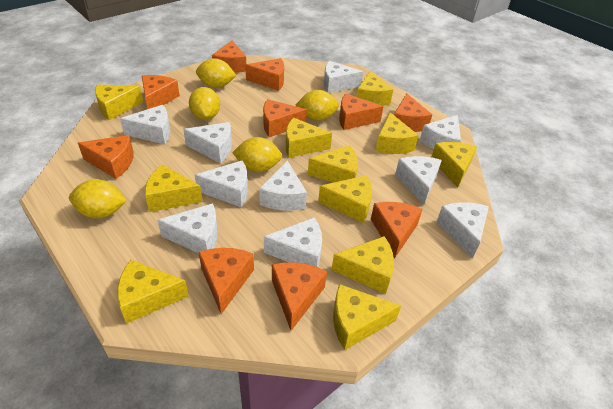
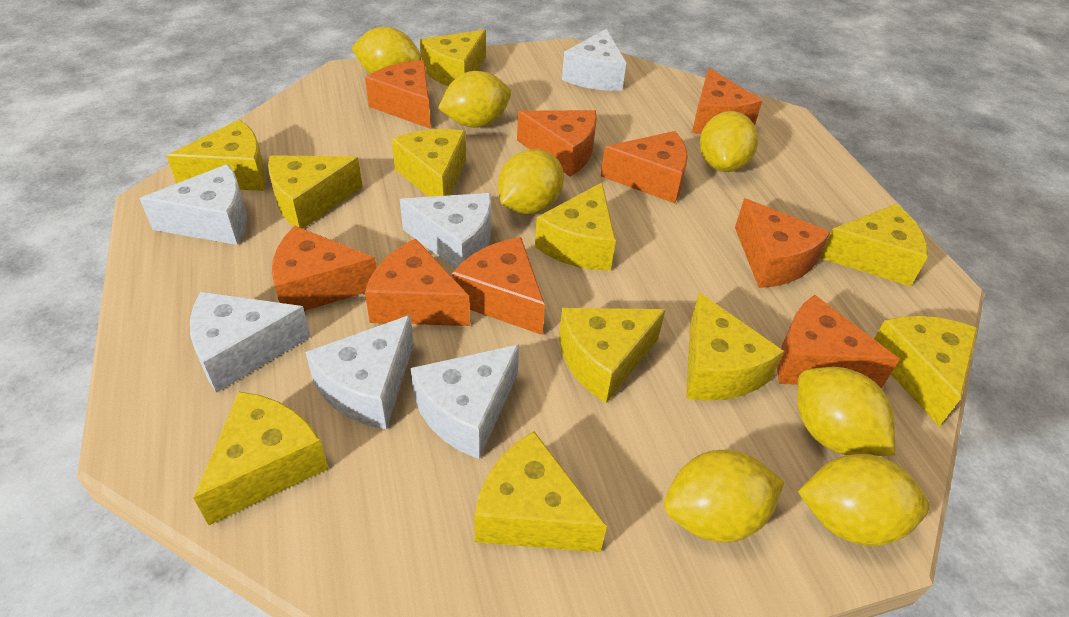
orange cheese: 10 -> 9
white cheese: 10 -> 6
yellow lemon: 5 -> 7

